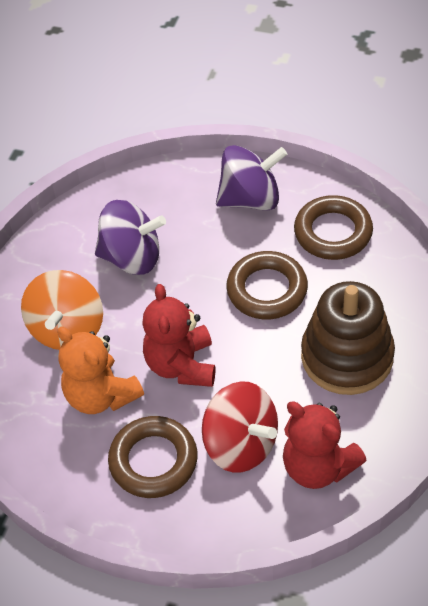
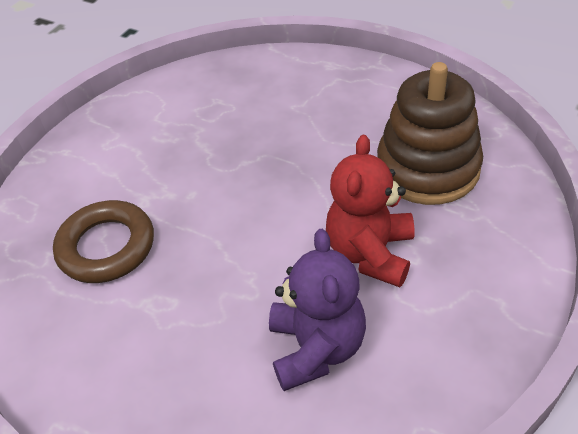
brown ring: 3 -> 1
orange spinning top: 1 -> 0
orange teddy bear: 1 -> 0
purple spinning top: 2 -> 0
purple teddy bear: 0 -> 1
red spinning top: 1 -> 0
red teddy bear: 2 -> 1

